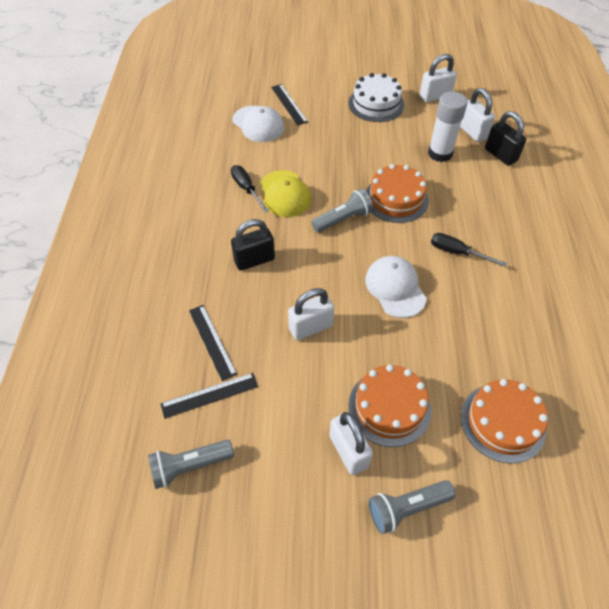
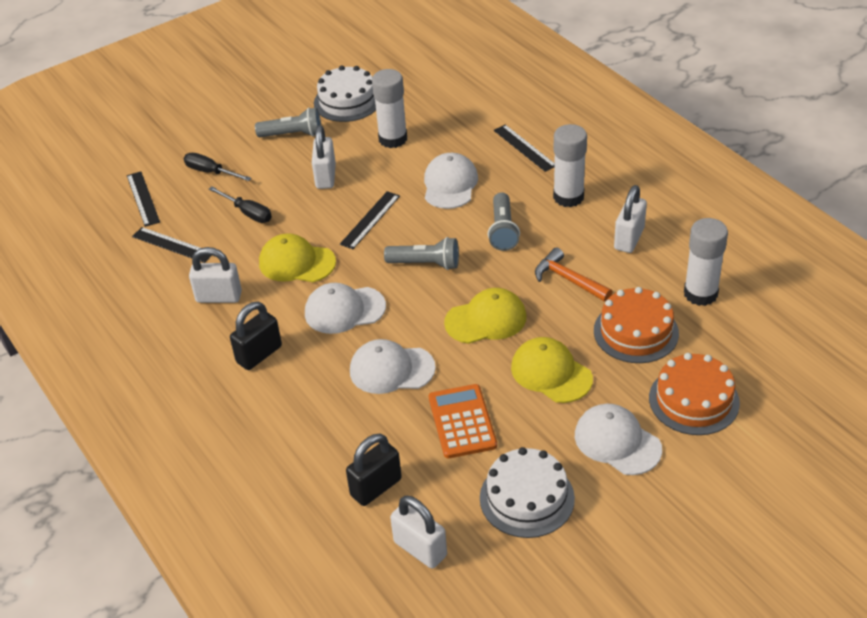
black ruler: 3 -> 4
orange cake: 3 -> 2
orange calculator: 0 -> 1
orange hammer: 0 -> 1
white cake: 1 -> 2
white cap: 2 -> 4
white glue stick: 1 -> 3
yellow cap: 1 -> 3

